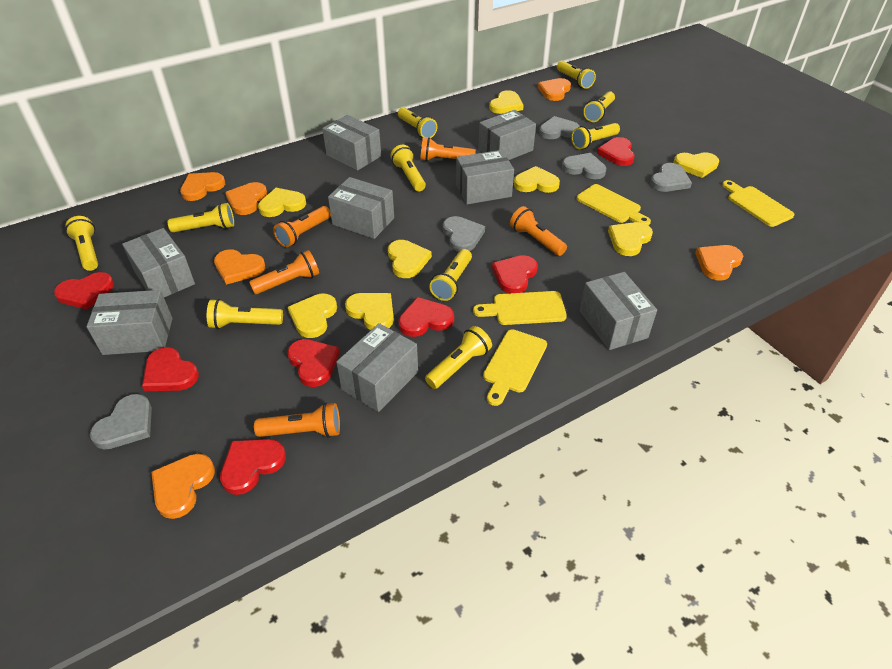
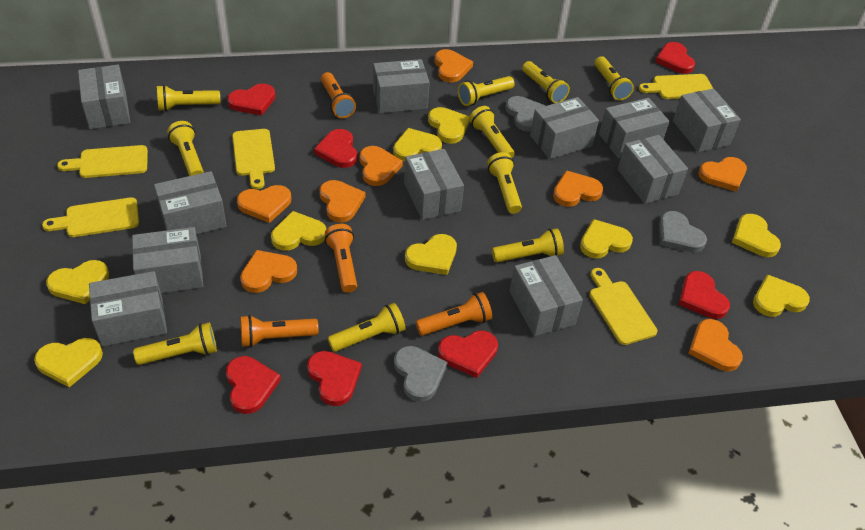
grey box: 8 -> 11
grey heart: 5 -> 3
orange flashlight: 5 -> 4
orange heart: 6 -> 8
yellow cutting board: 4 -> 5
yellow heart: 8 -> 9

